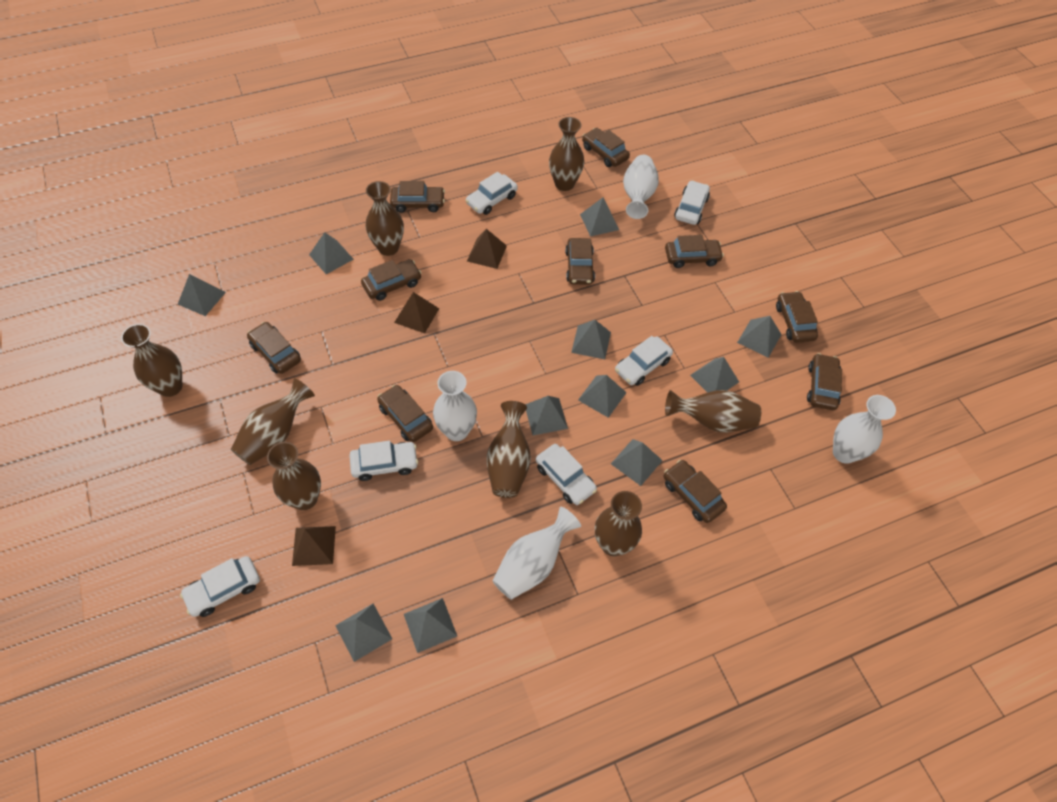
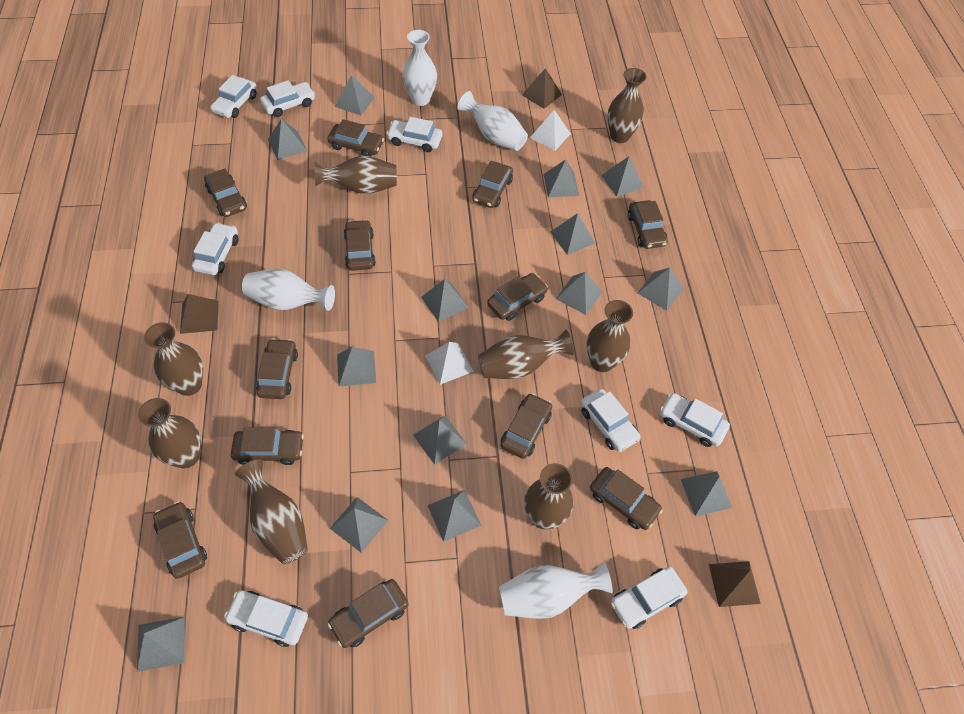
brown car: 10 -> 12
grey pyramid: 11 -> 14
white car: 6 -> 8
white pyramid: 0 -> 2

